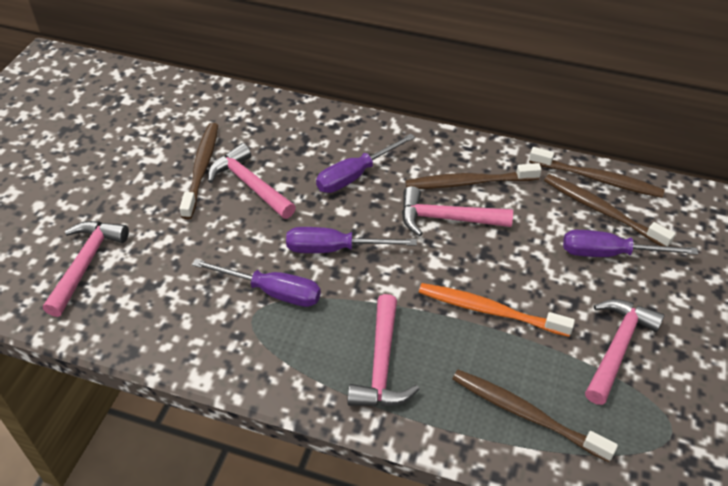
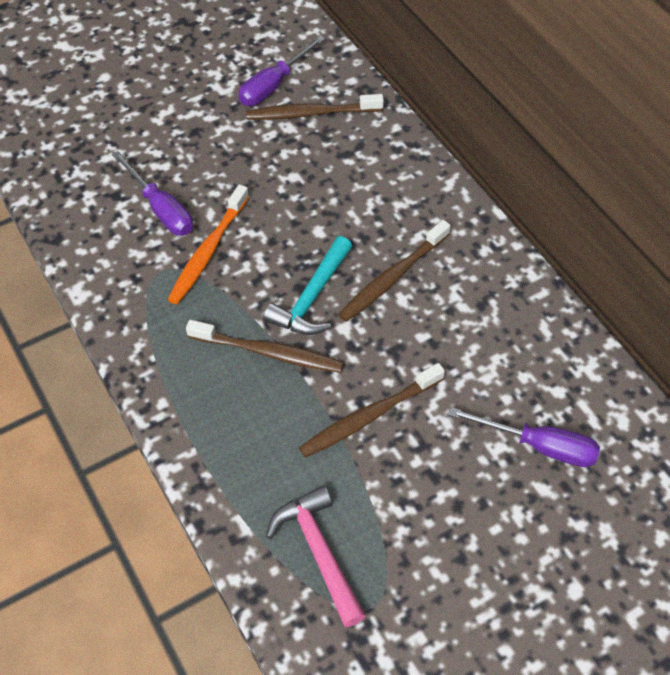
brown toothbrush: 5 -> 4
pink hammer: 5 -> 1
purple screwdriver: 4 -> 3
turquoise hammer: 0 -> 1

